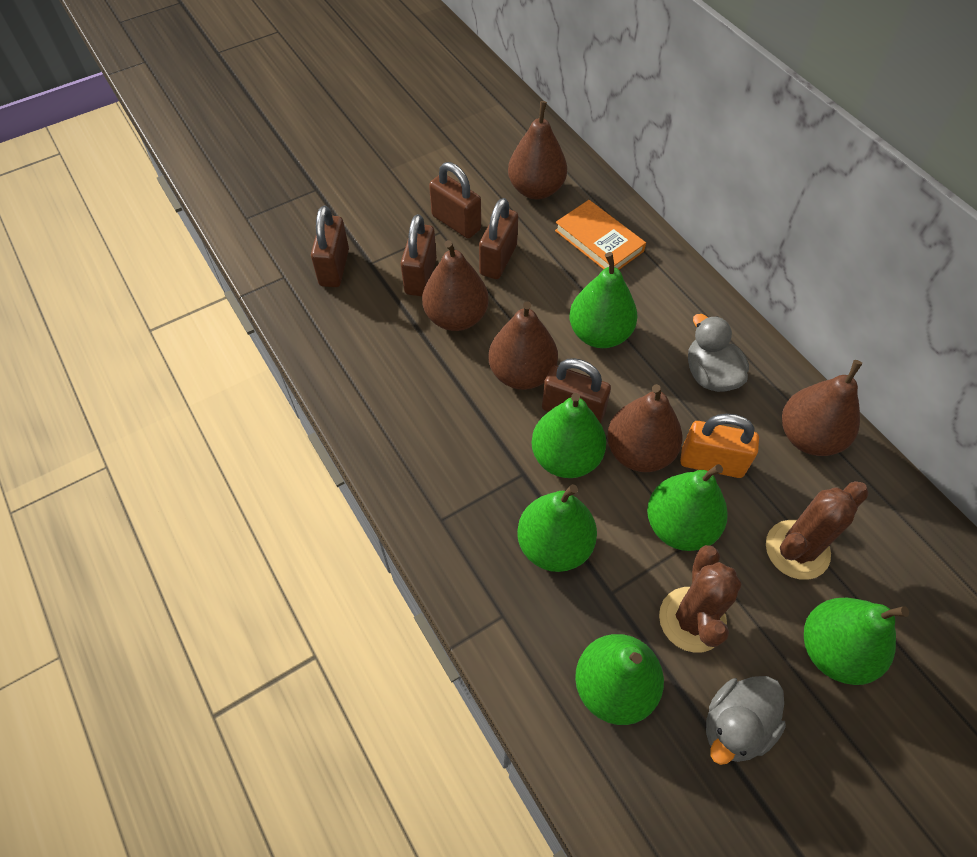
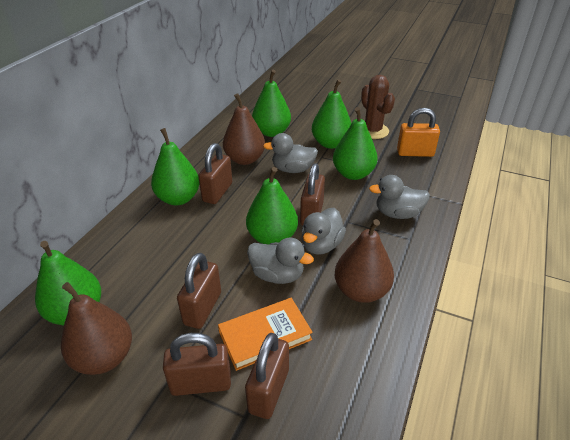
brown cactus: 2 -> 1
brown pear: 5 -> 3
grey duck: 2 -> 4

